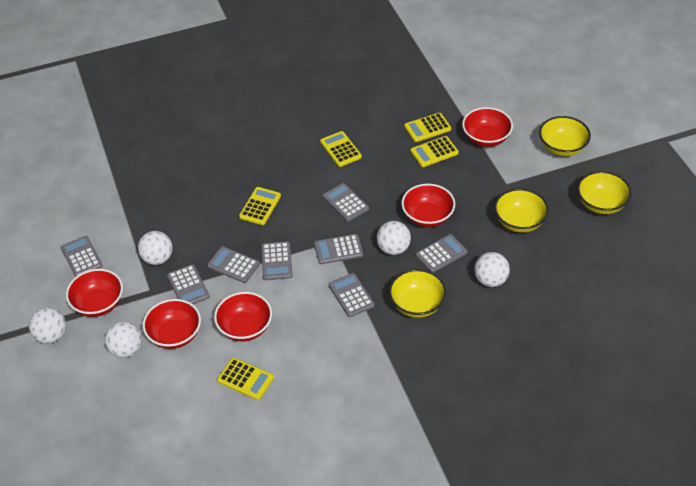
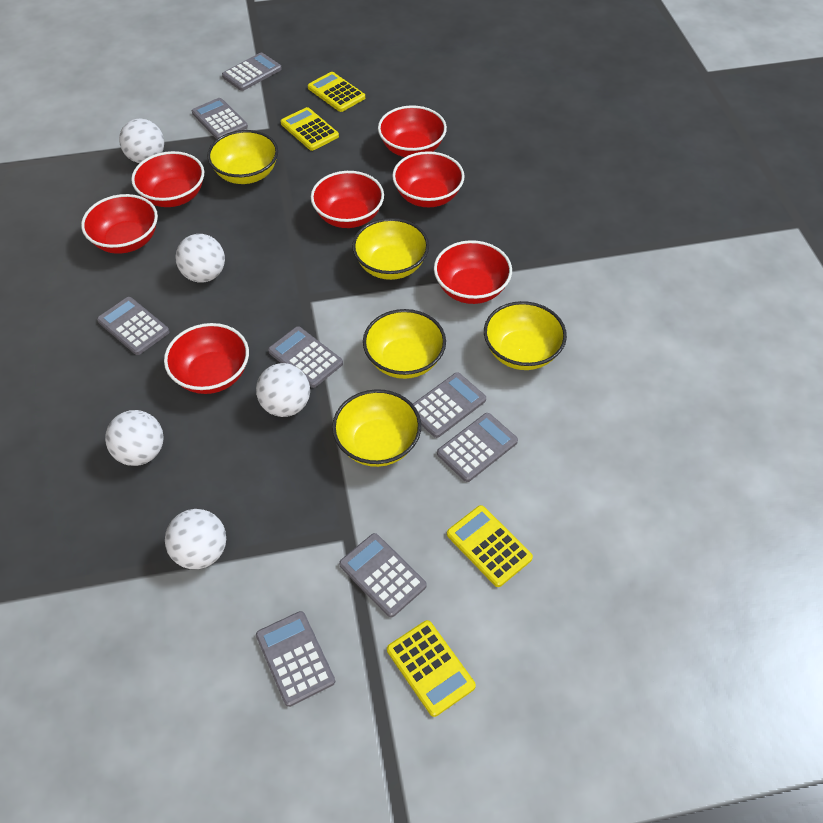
red bowl: 5 -> 7
yellow bowl: 4 -> 5
yellow calculator: 5 -> 4

